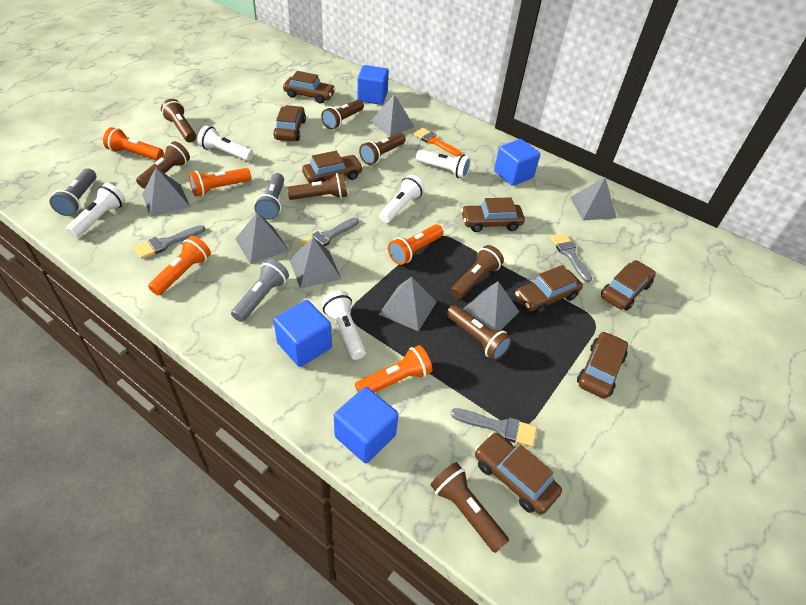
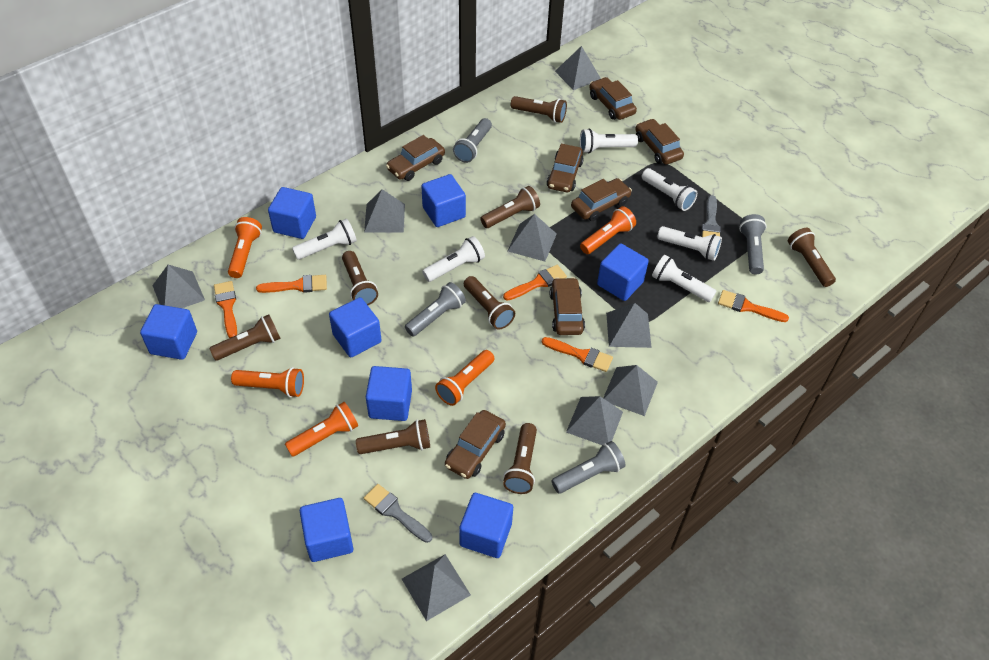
blue cube: 4 -> 8
brown car: 8 -> 7
grey brush: 4 -> 2
grey flashlight: 3 -> 4
grey pyramid: 7 -> 8
orange brush: 1 -> 5
white flashlight: 5 -> 6

